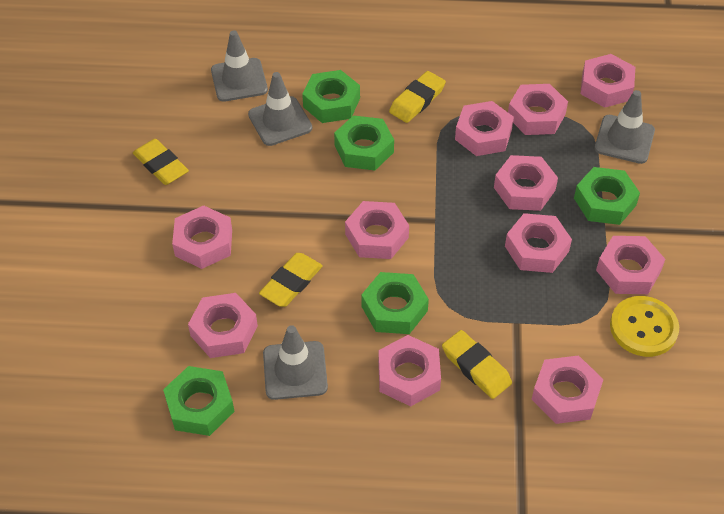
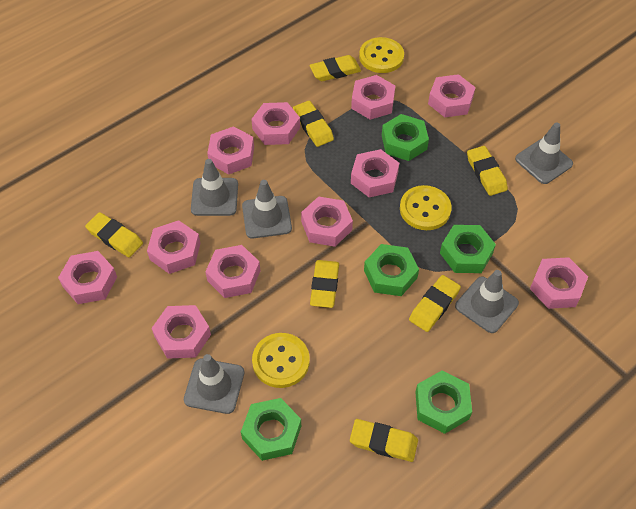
grey traffic cone: 4 -> 5
yellow button: 1 -> 3
yellow eraser: 4 -> 7

